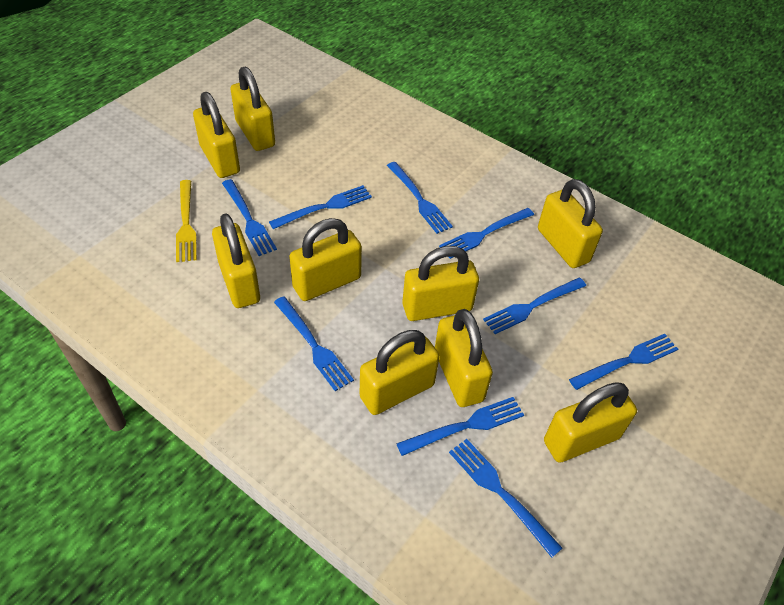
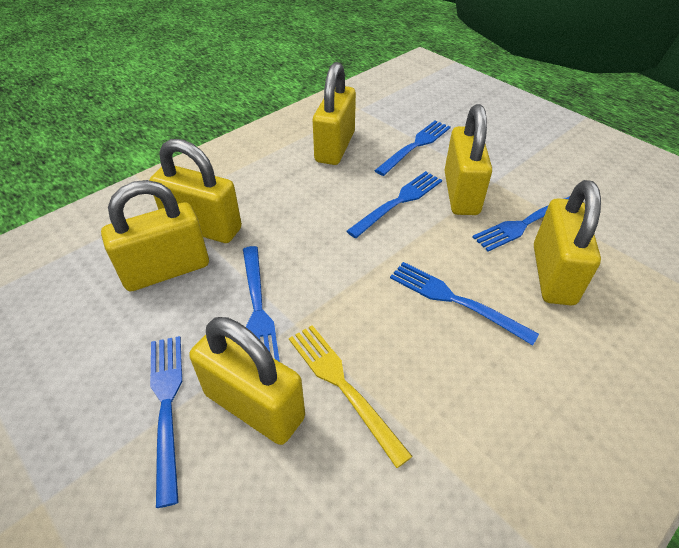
blue fork: 9 -> 6
yellow padlock: 9 -> 6

